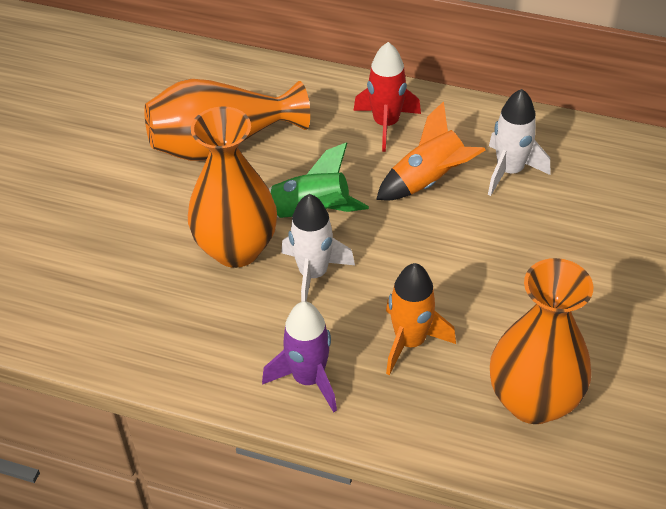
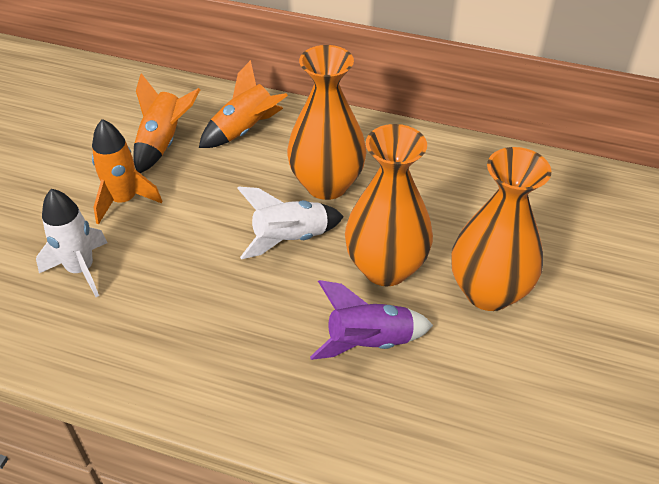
green rocket: 1 -> 0
orange rocket: 2 -> 3
red rocket: 1 -> 0

